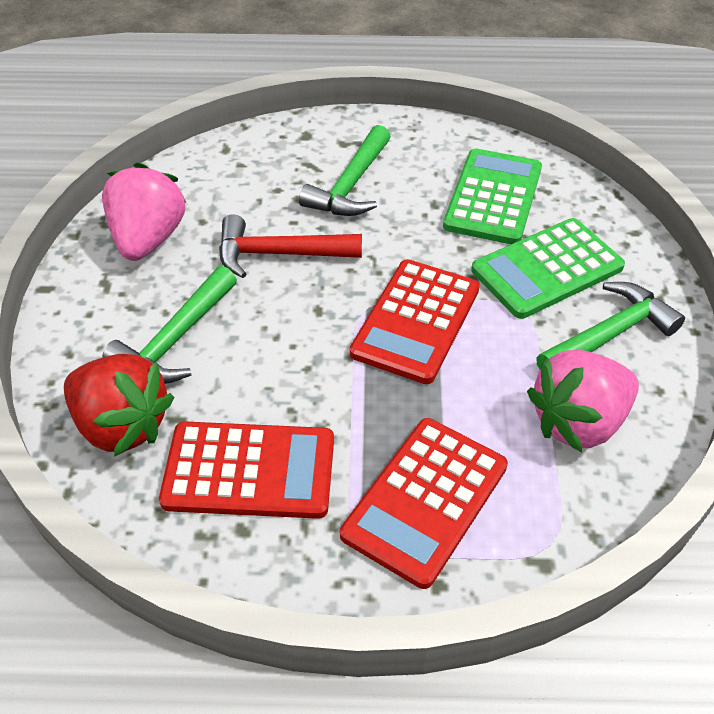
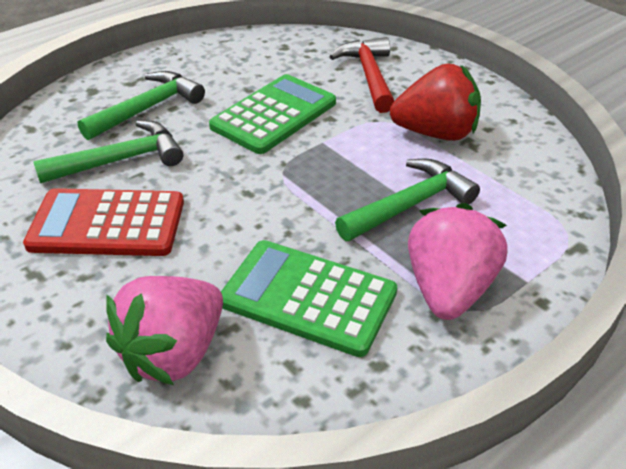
red calculator: 3 -> 1

